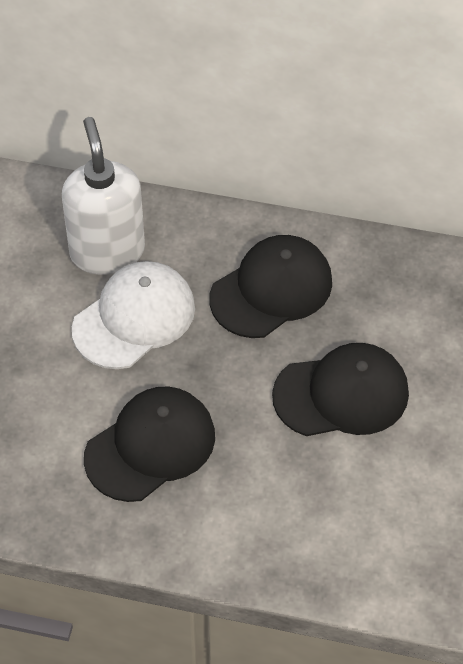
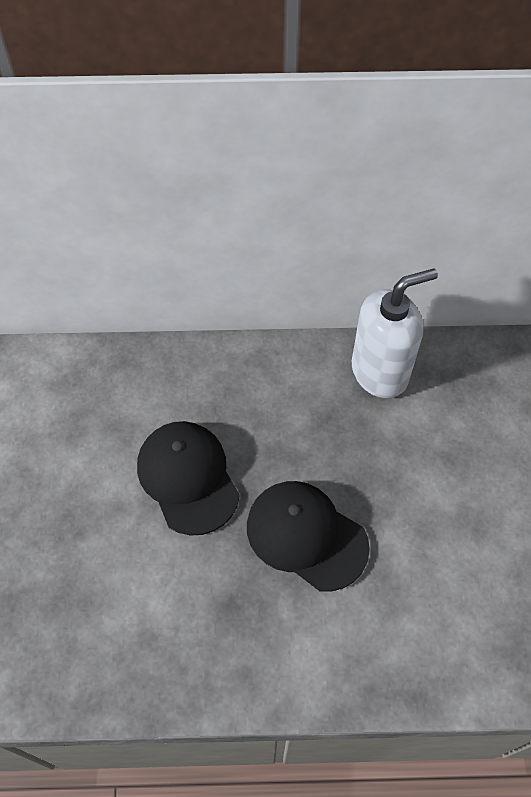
black cap: 3 -> 2
white cap: 1 -> 0

